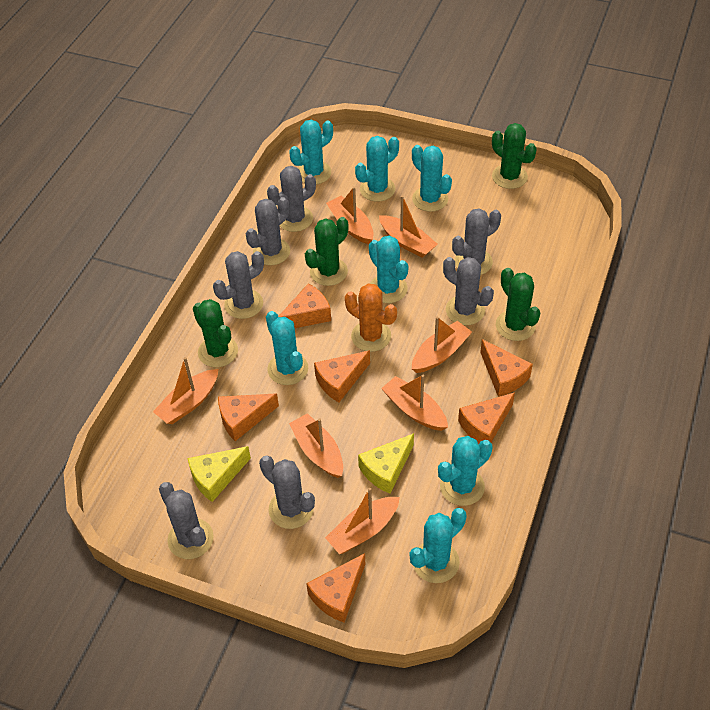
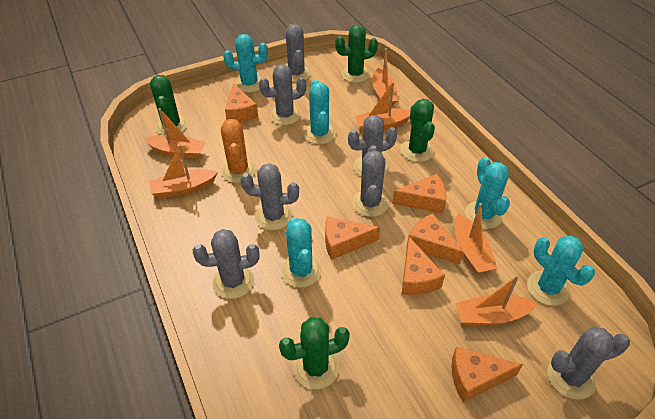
orange boat: 7 -> 6
turquoise cactus: 7 -> 5
yellow cheese: 2 -> 0

